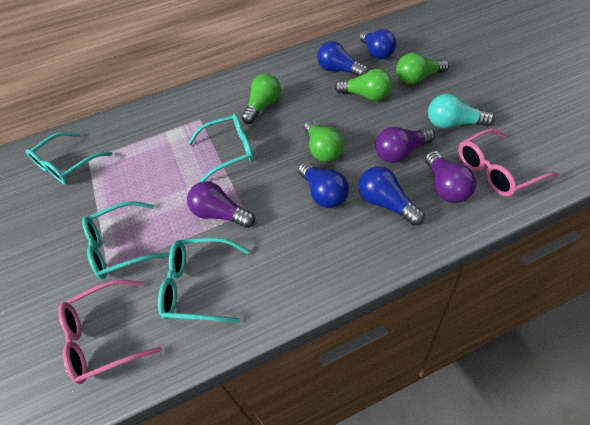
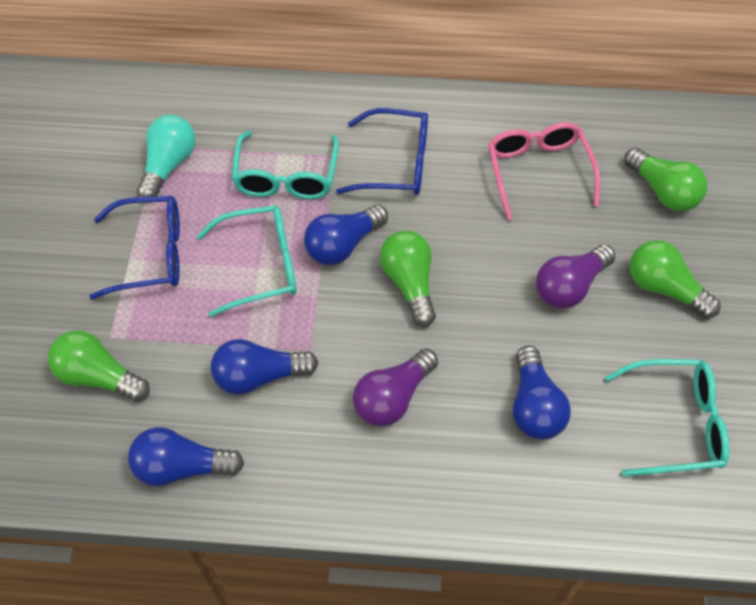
blue glasses: 0 -> 2
pink glasses: 2 -> 1
purple light bulb: 3 -> 2
turquoise glasses: 4 -> 3

